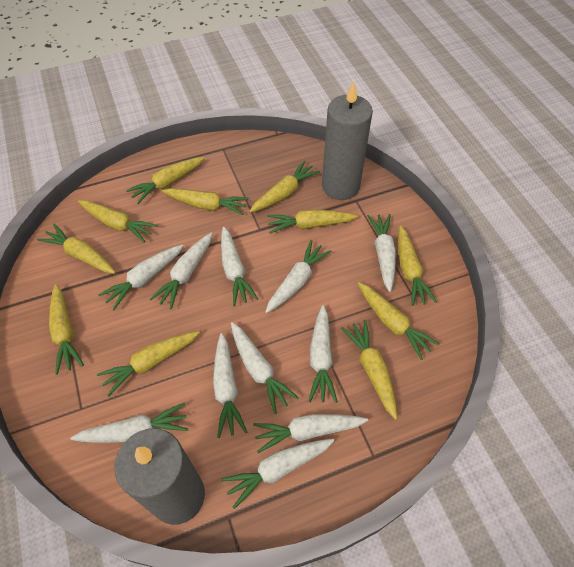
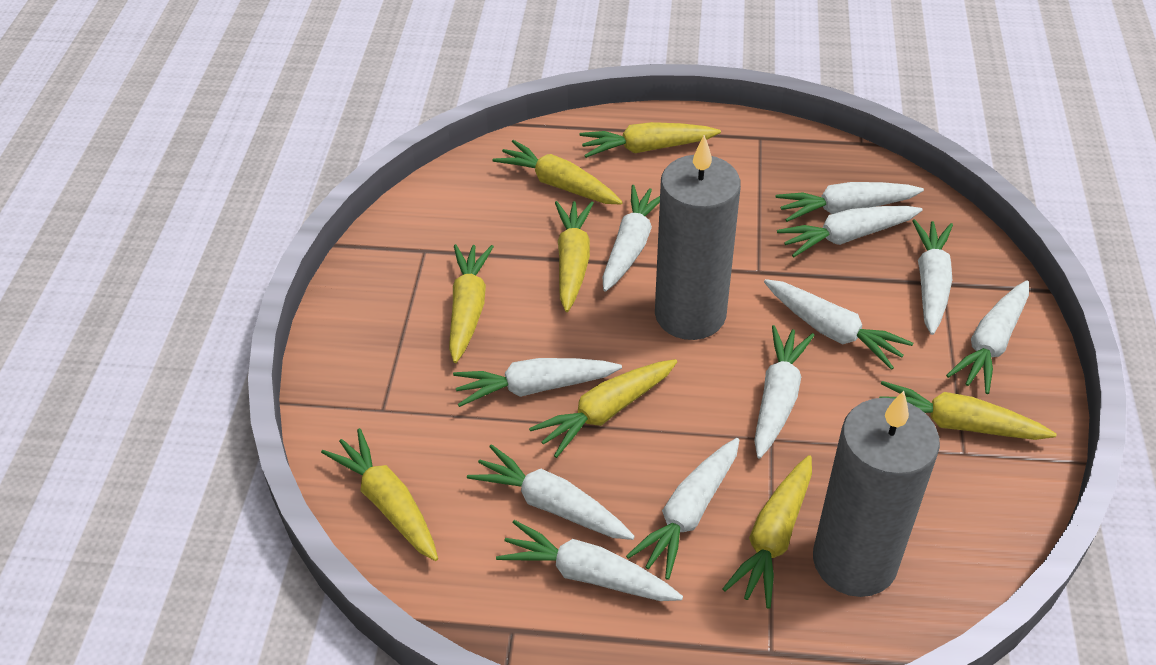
yellow carrot: 11 -> 8

